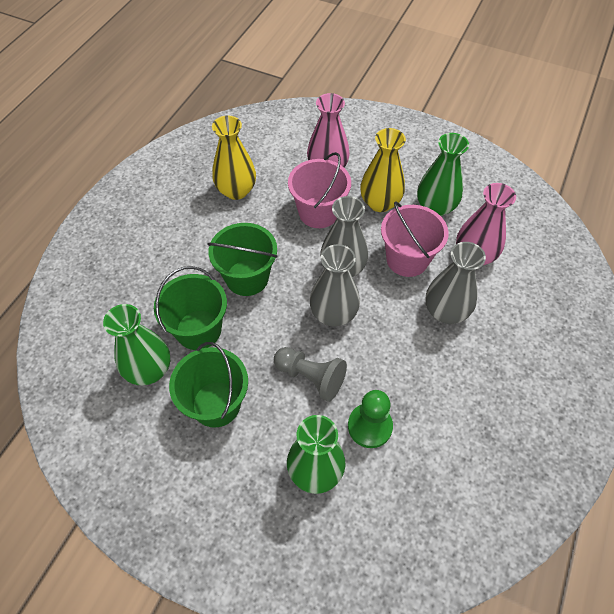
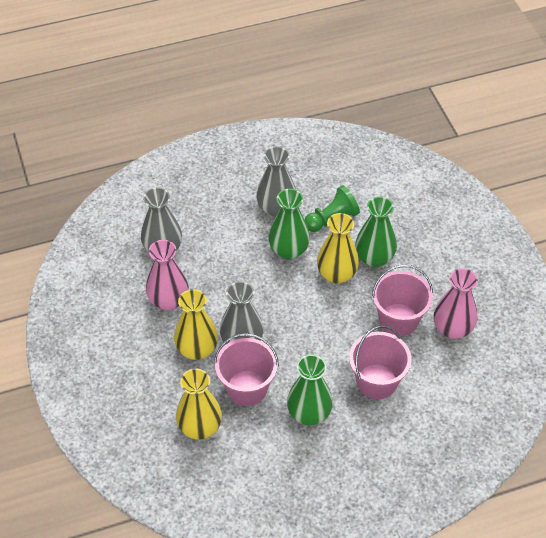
green bucket: 3 -> 0
grey pawn: 1 -> 0
pink bucket: 2 -> 3
yellow vase: 2 -> 3

